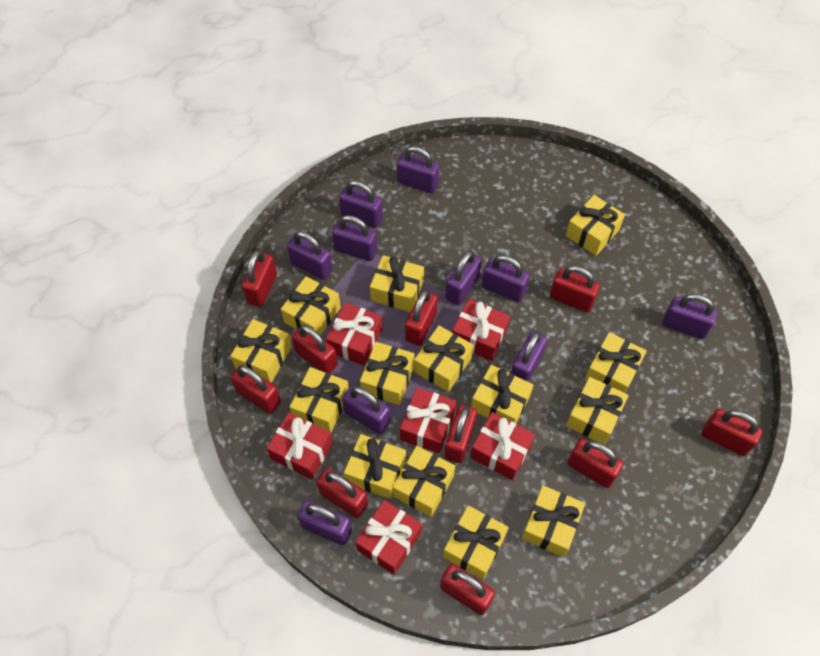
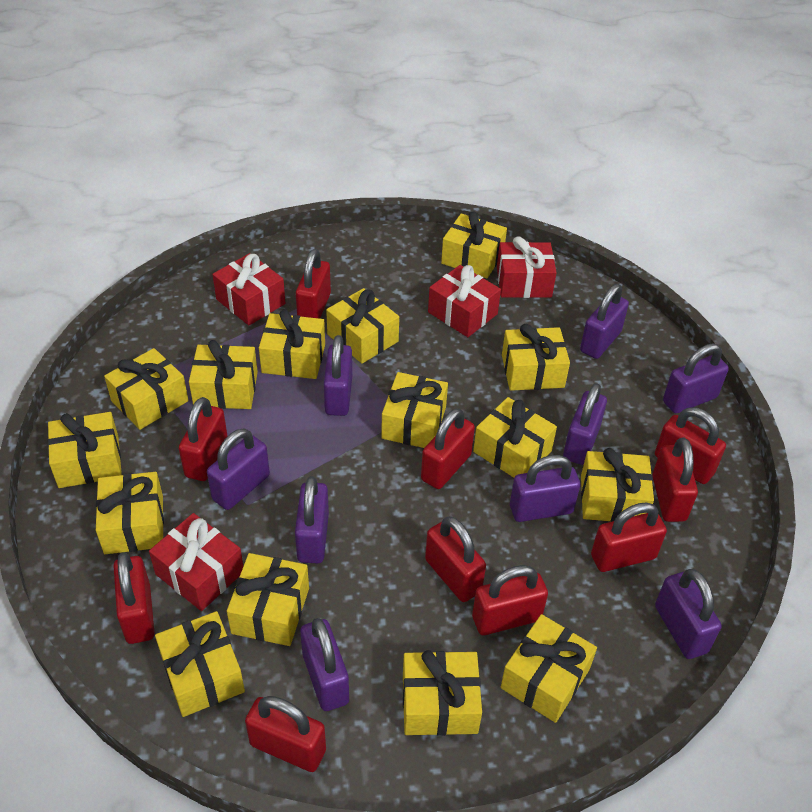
purple padlock: 10 -> 9
red gift: 6 -> 4
yellow gift: 14 -> 15

